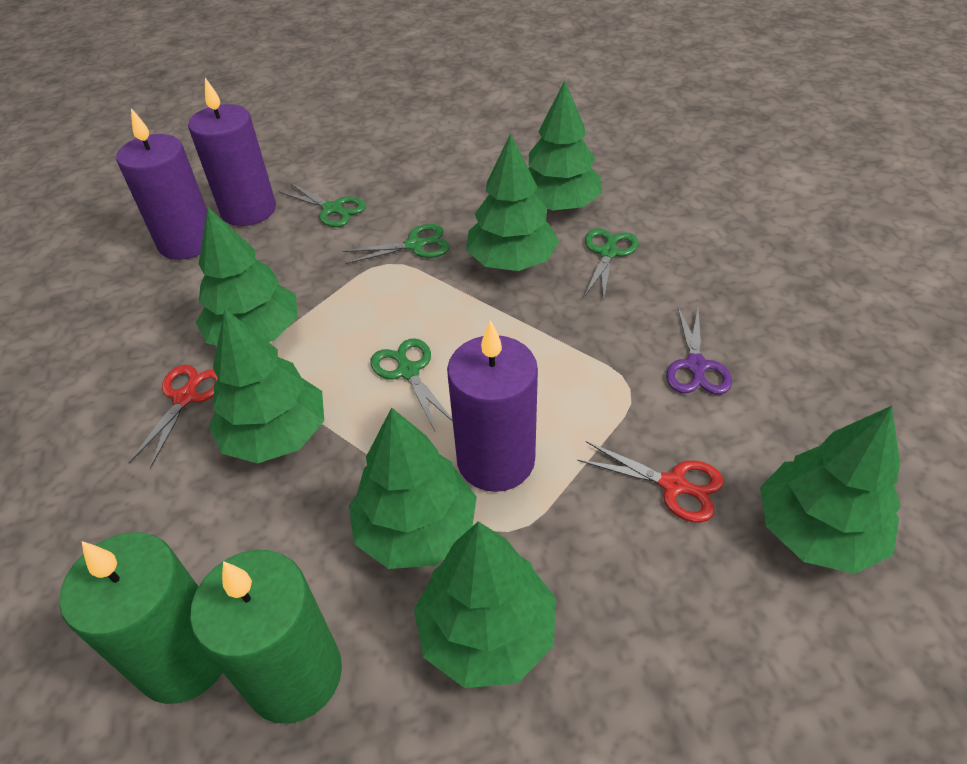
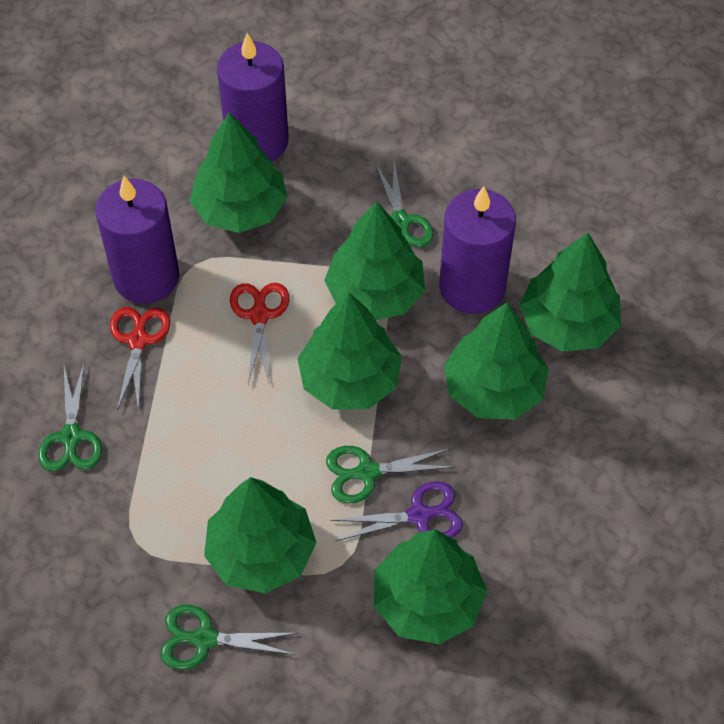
green candle: 2 -> 0

